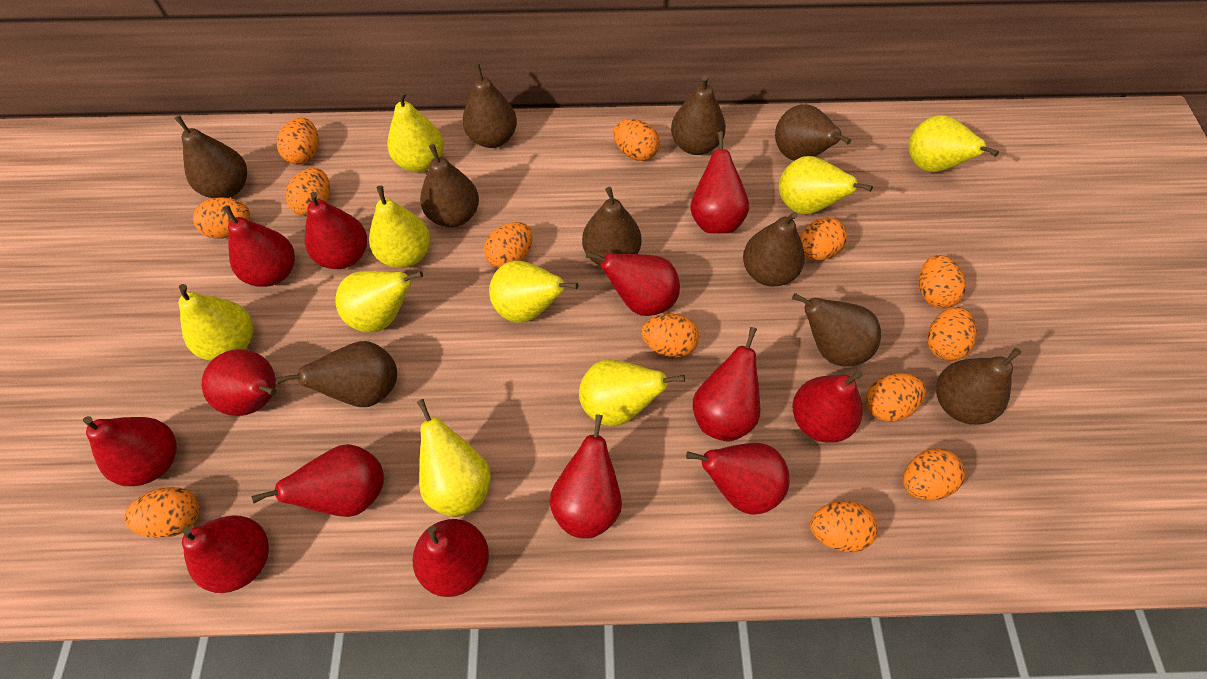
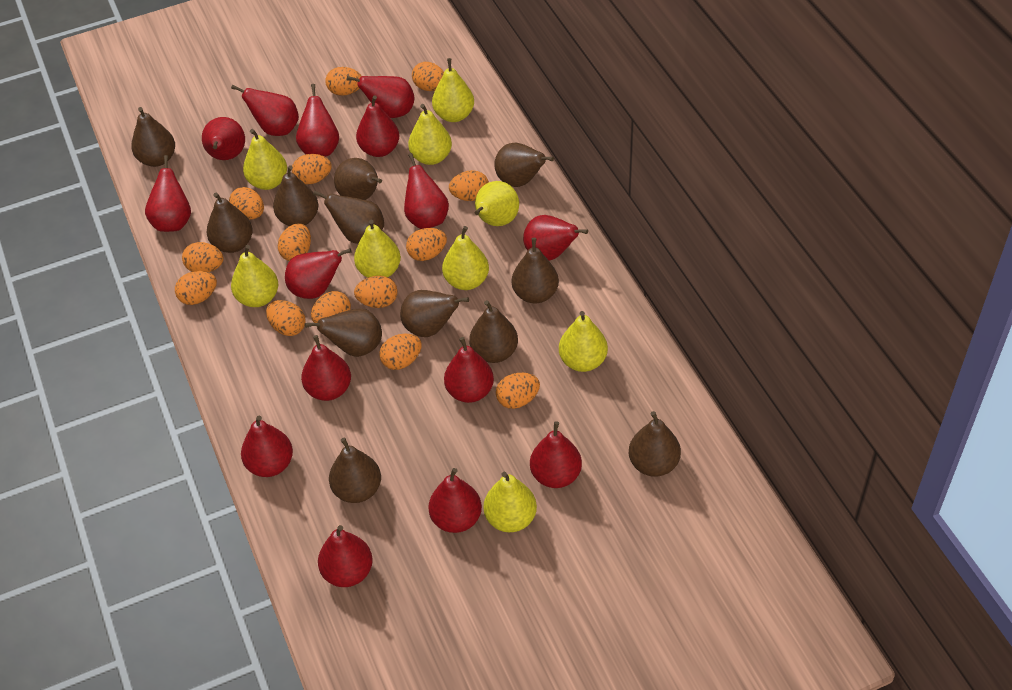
brown pear: 10 -> 12
orange egg: 13 -> 14
red pear: 13 -> 15

